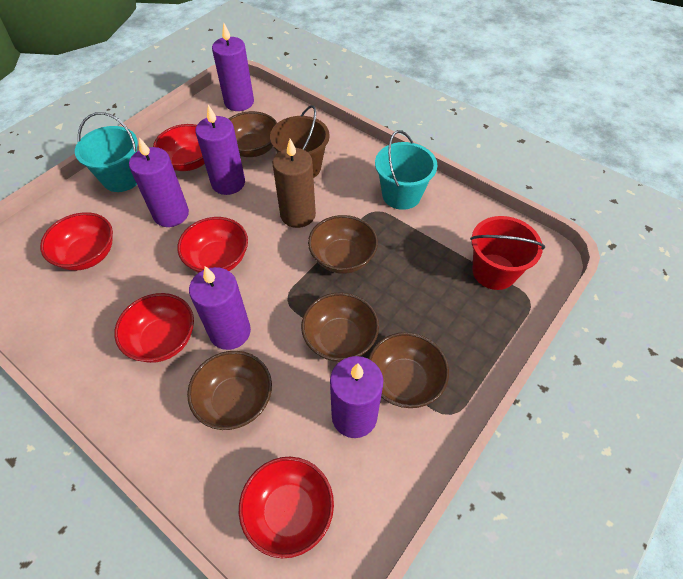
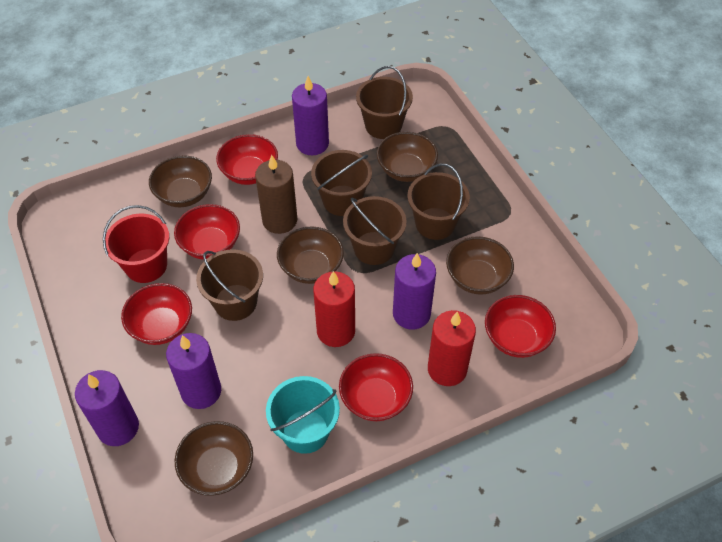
brown bucket: 1 -> 5
purple candle: 5 -> 4
red candle: 0 -> 2
turquoise bucket: 2 -> 1

